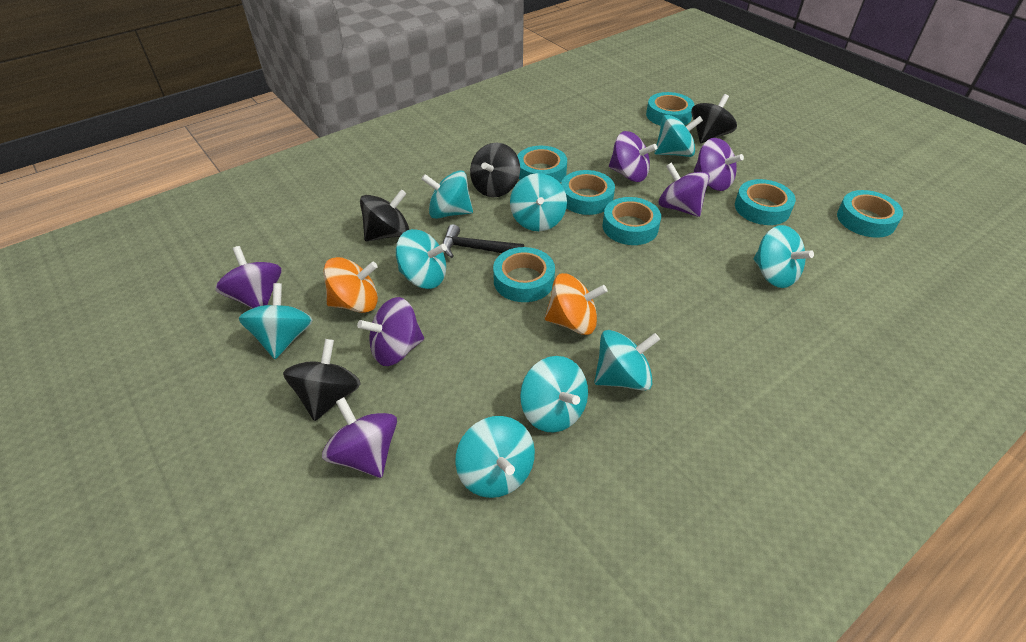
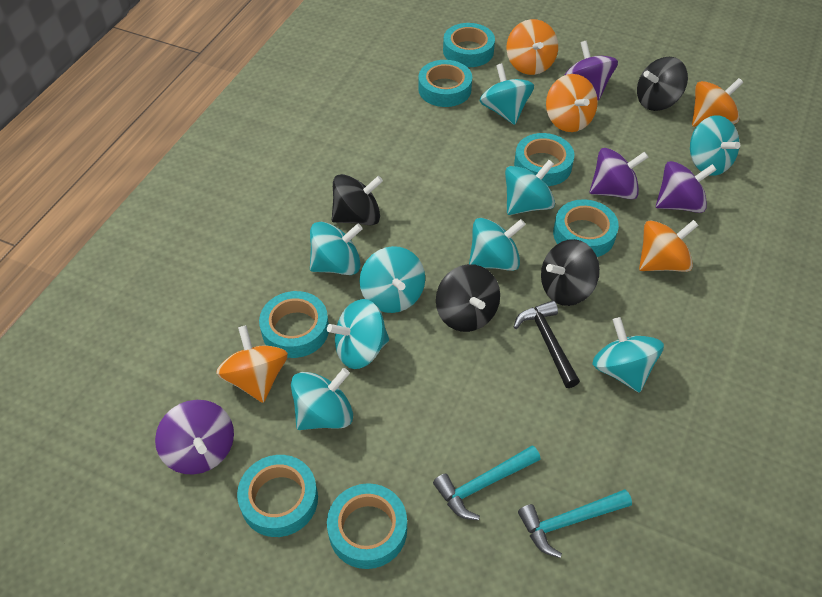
orange spinning top: 2 -> 5
purple spinning top: 6 -> 4
turquoise hammer: 0 -> 2

